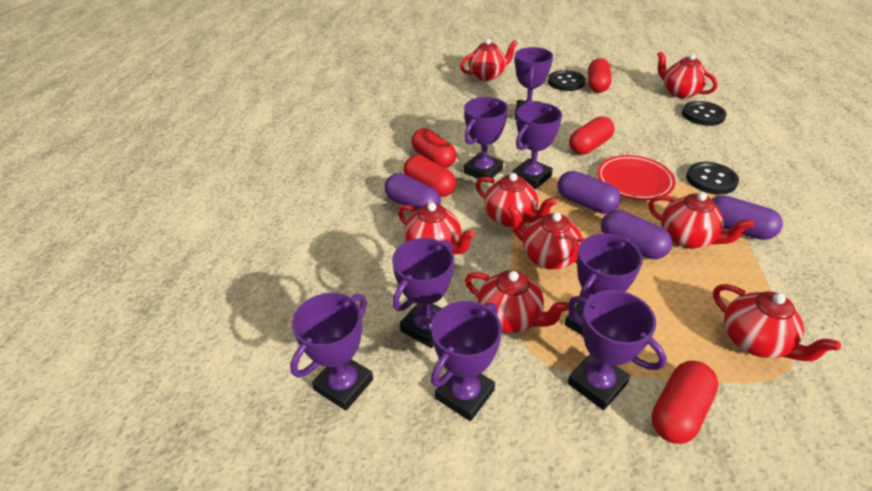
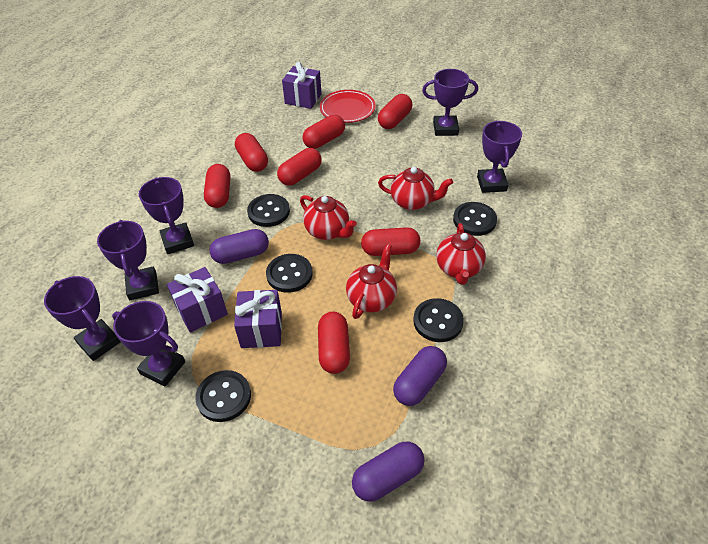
black button: 3 -> 5
purple capsule: 4 -> 3
purple gift: 0 -> 3
purple trophy: 8 -> 6
red capsule: 5 -> 7
red teapot: 8 -> 4

